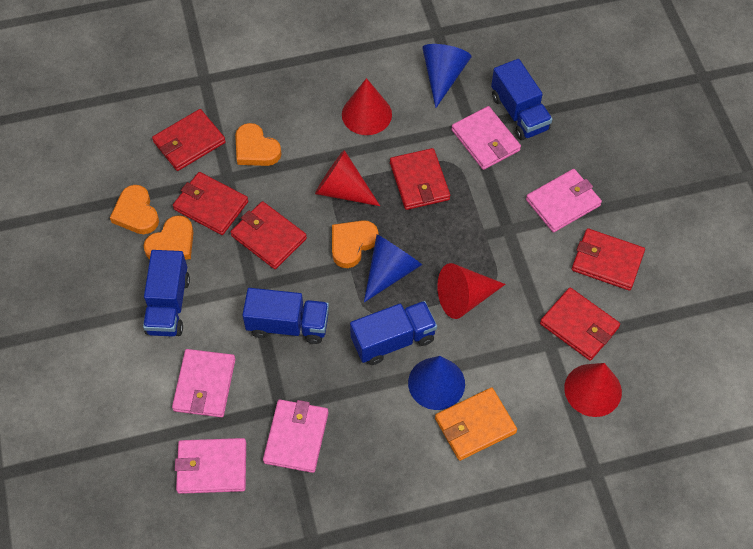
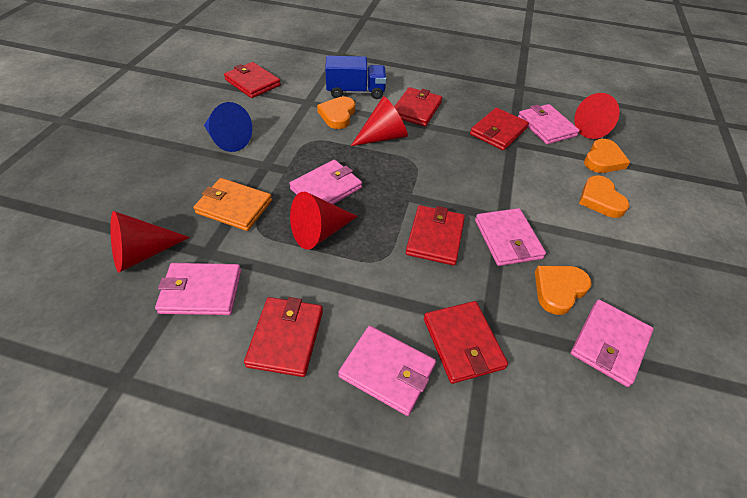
blue cone: 3 -> 1
blue truck: 4 -> 1
pink wallet: 5 -> 6

